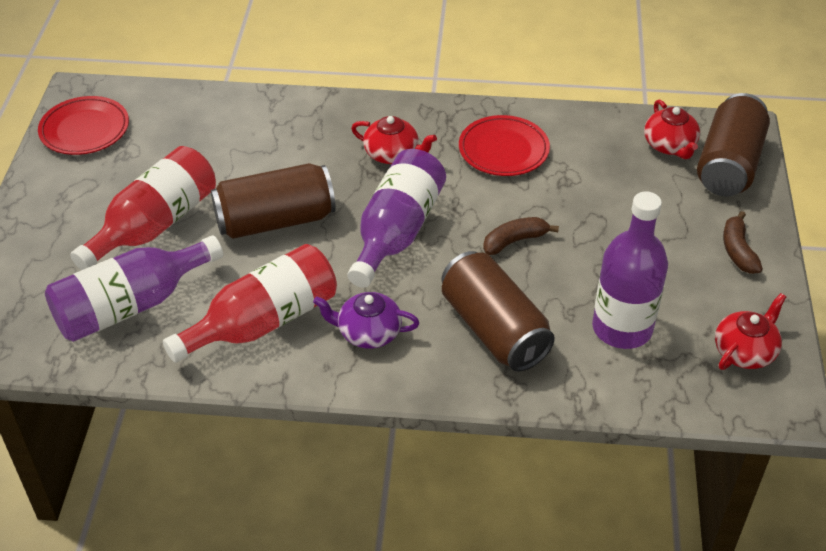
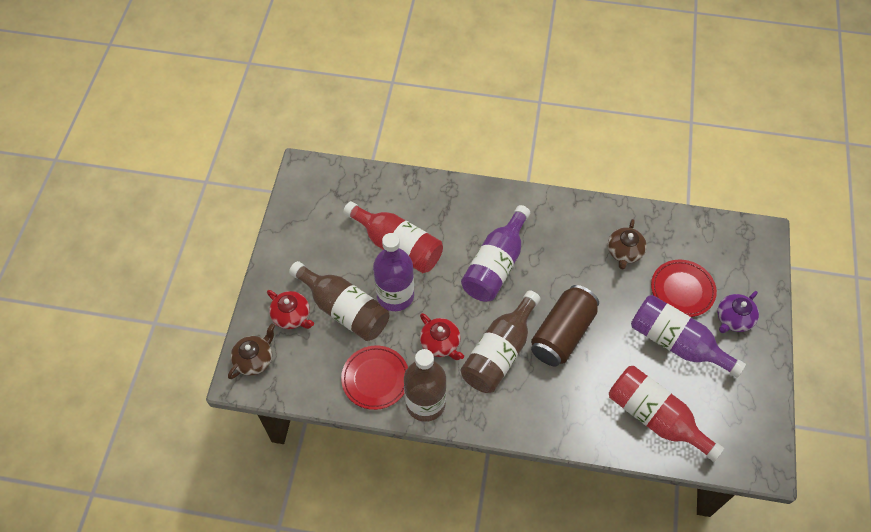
brown banana: 2 -> 0
brown bottle: 0 -> 3
brown can: 3 -> 1
brown teapot: 0 -> 2
red teapot: 3 -> 2

